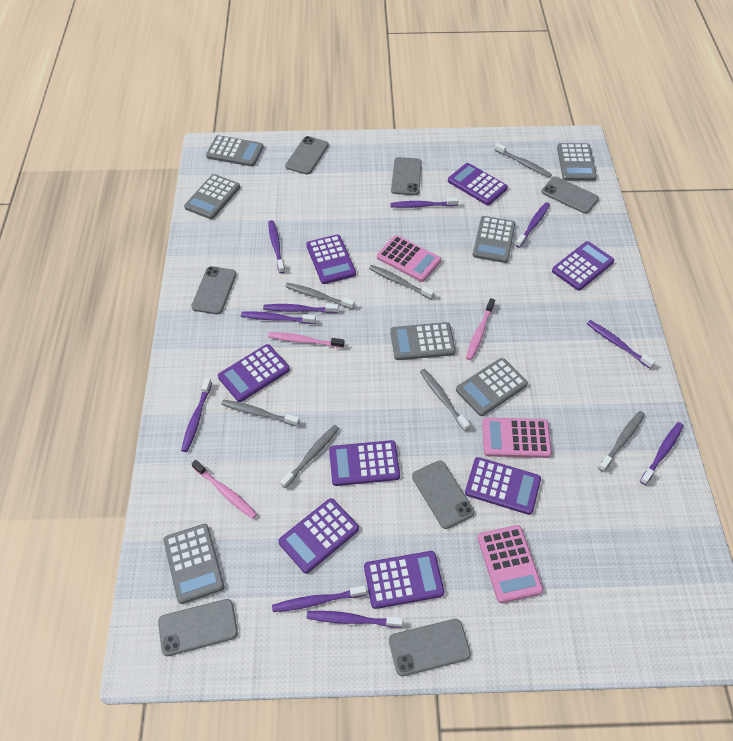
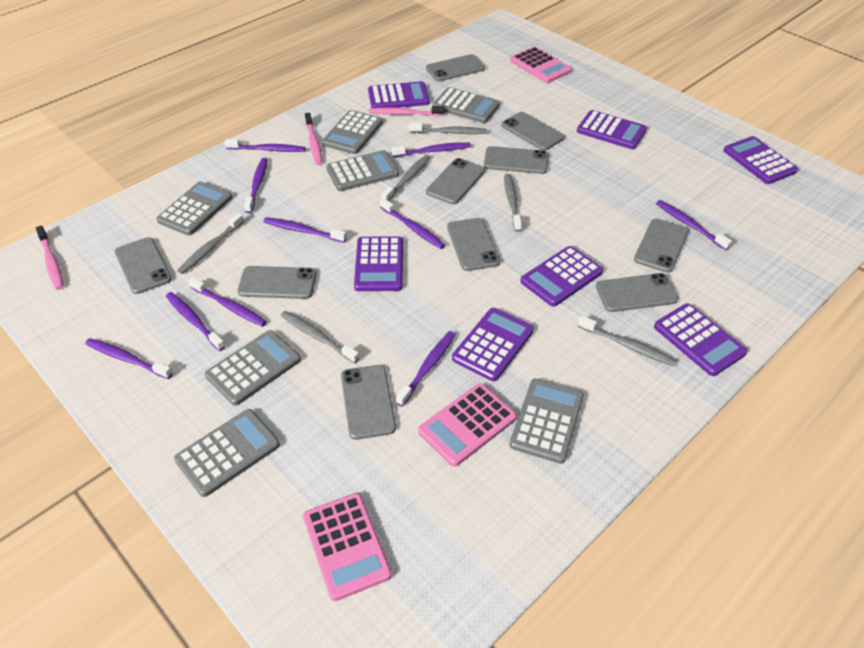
grey phone: 7 -> 10
grey toothbrush: 7 -> 6
purple calculator: 8 -> 7

